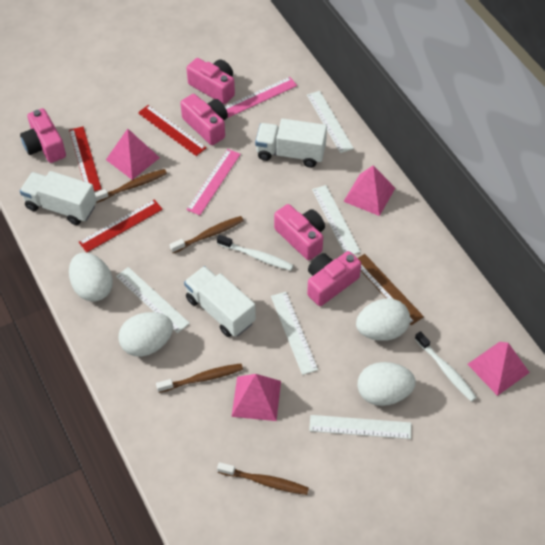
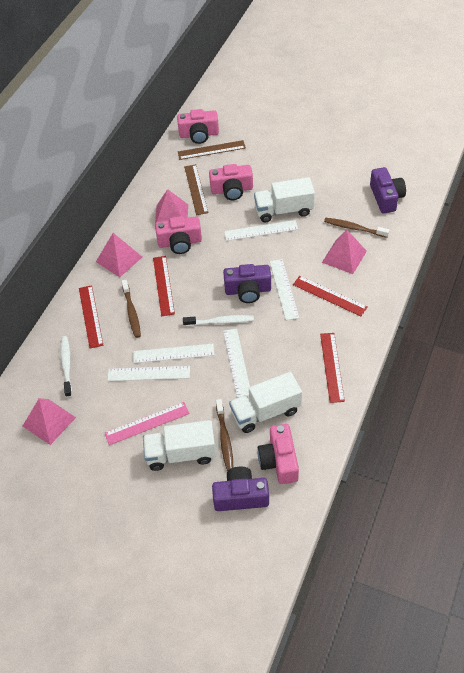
brown ruler: 1 -> 2
brown toothbrush: 4 -> 3
pink camera: 5 -> 4
pink ruler: 2 -> 1
purple camera: 0 -> 3
red ruler: 3 -> 4
white egg: 4 -> 0

